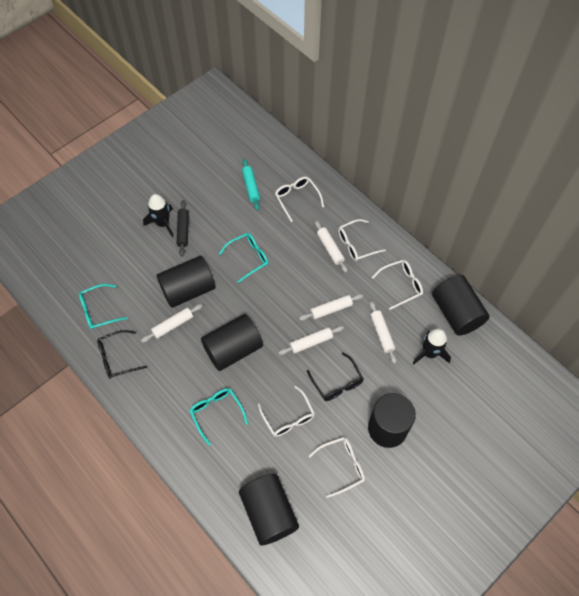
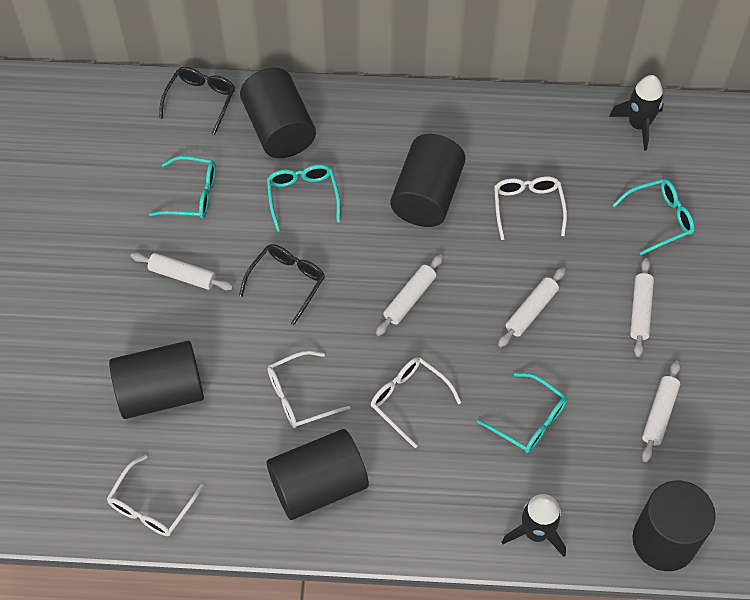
black rolling pin: 1 -> 0
turquoise glasses: 3 -> 4
turquoise rolling pin: 1 -> 0
white glasses: 5 -> 4

